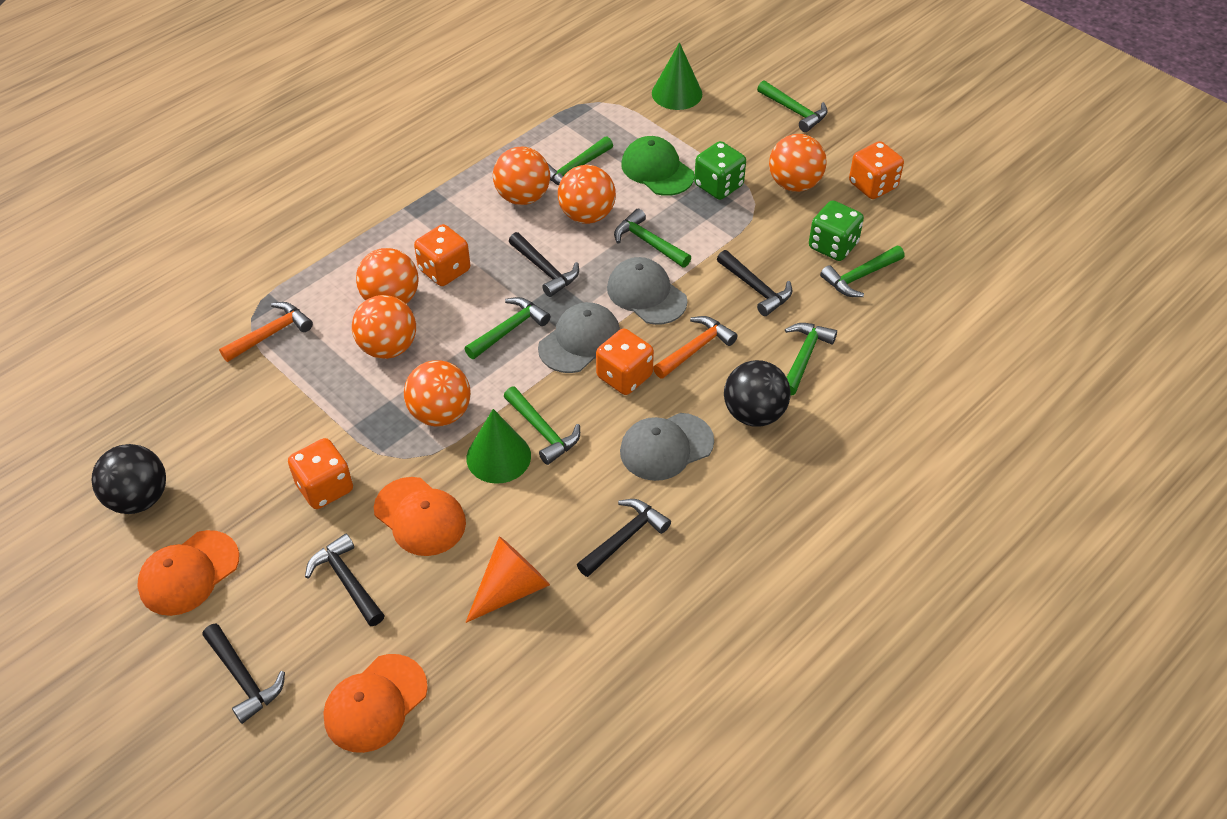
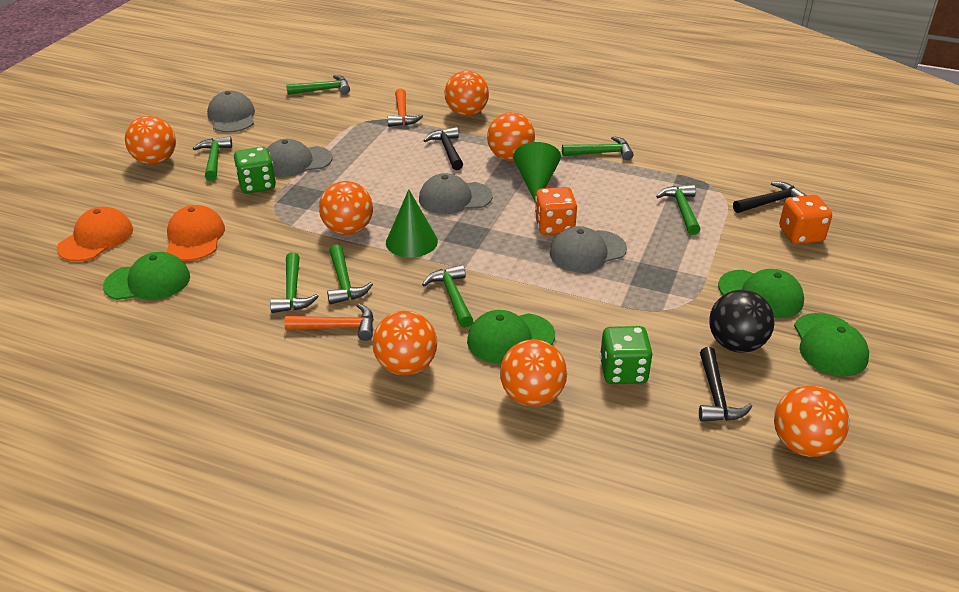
black ball: 2 -> 1
black hammer: 5 -> 3
green cap: 1 -> 4
grey cap: 3 -> 4
orange ball: 6 -> 7
orange cap: 3 -> 2
orange cone: 1 -> 0
orange dice: 4 -> 2

